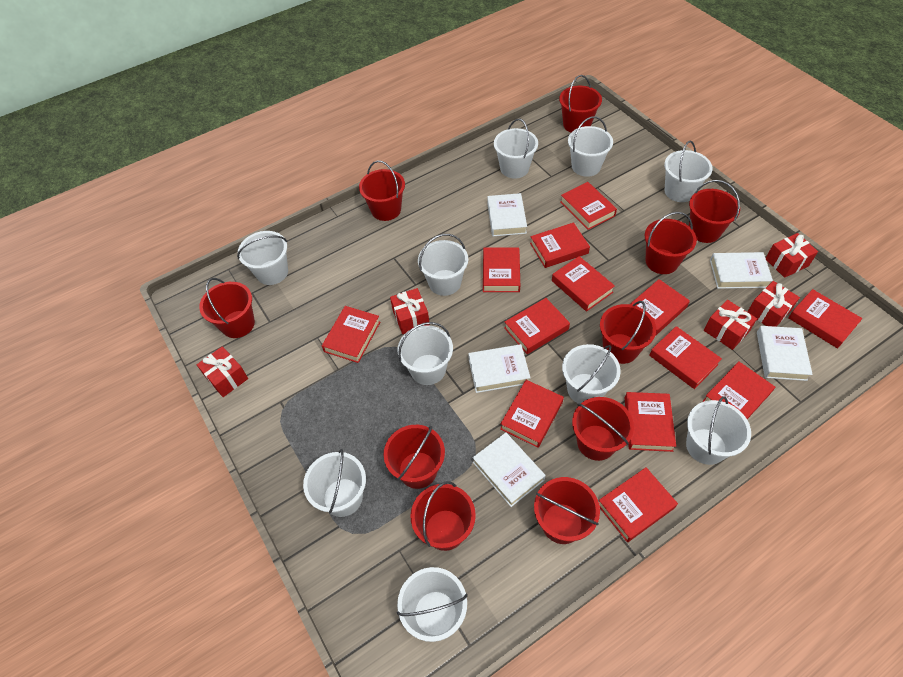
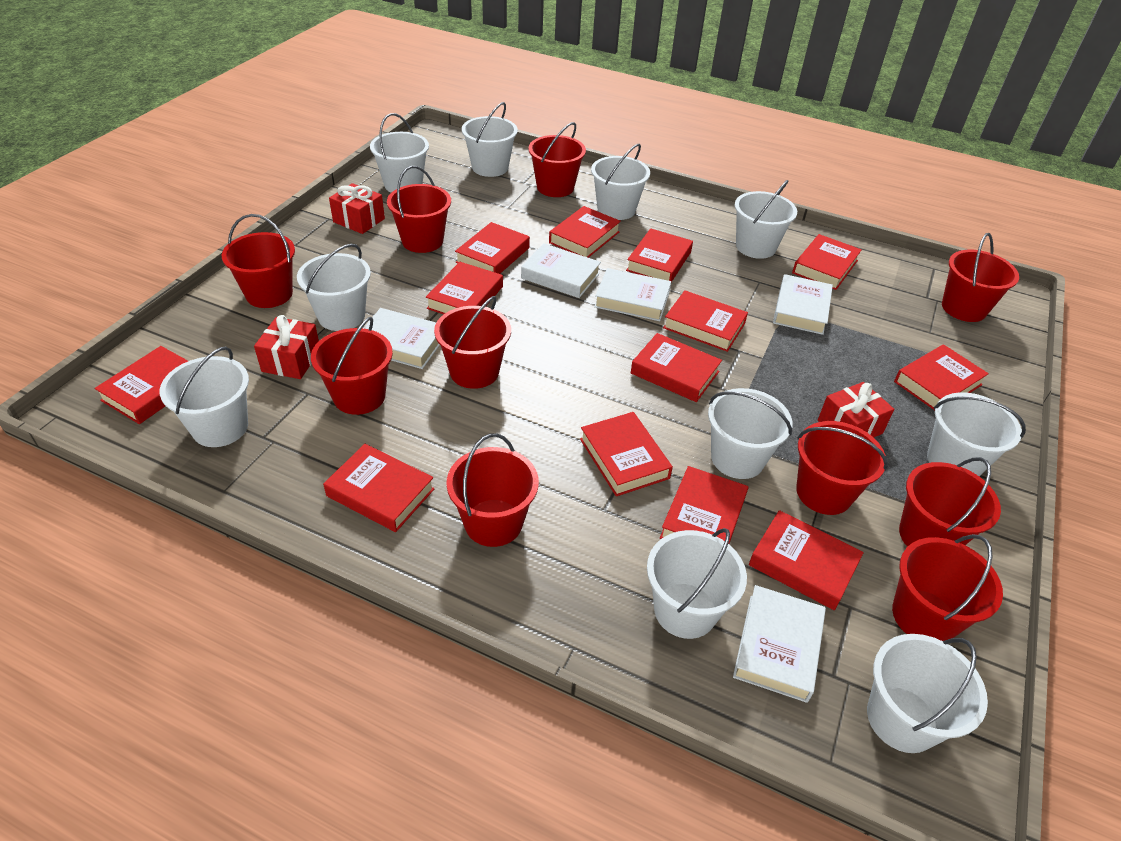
red gift: 5 -> 3

